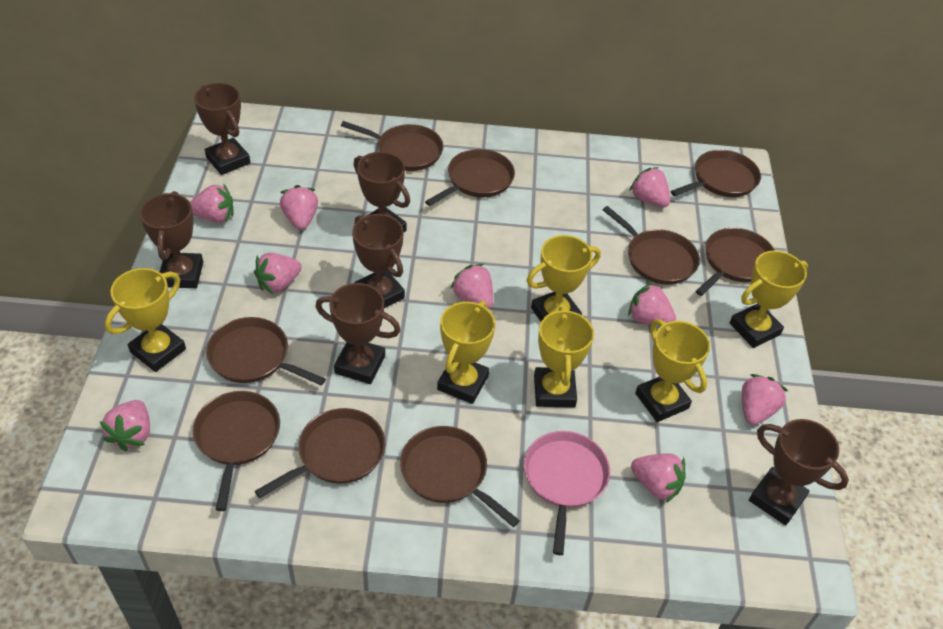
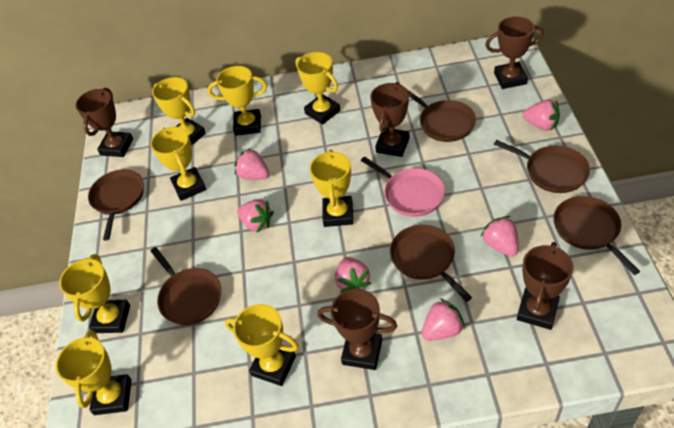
brown pan: 9 -> 6
brown trophy: 6 -> 5
pink strawberry: 9 -> 6
yellow trophy: 6 -> 8

